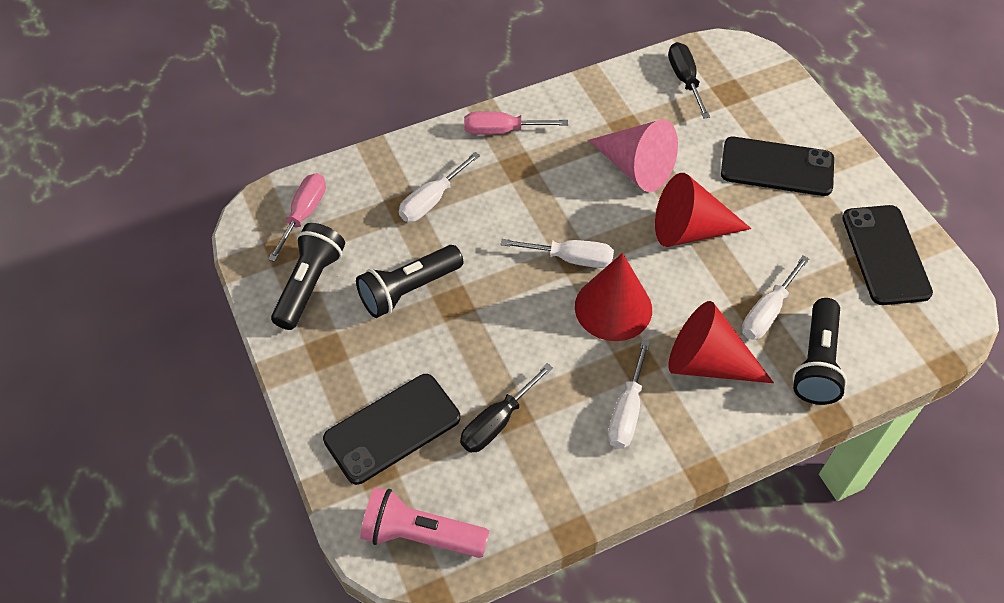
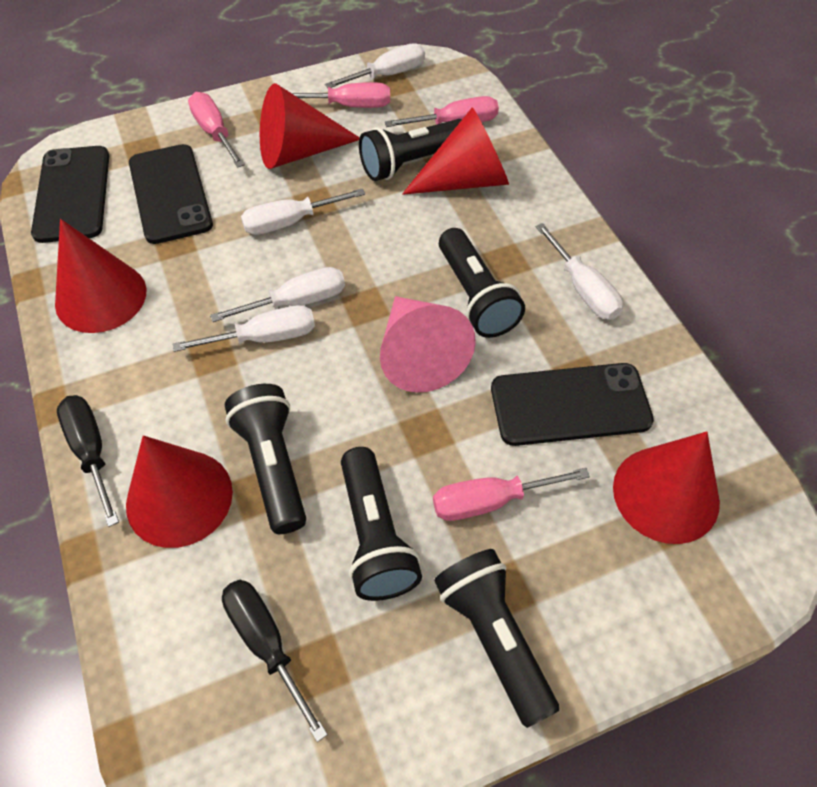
black flashlight: 3 -> 5
pink flashlight: 1 -> 0
pink screwdriver: 2 -> 4
red cone: 3 -> 5
white screwdriver: 4 -> 5

